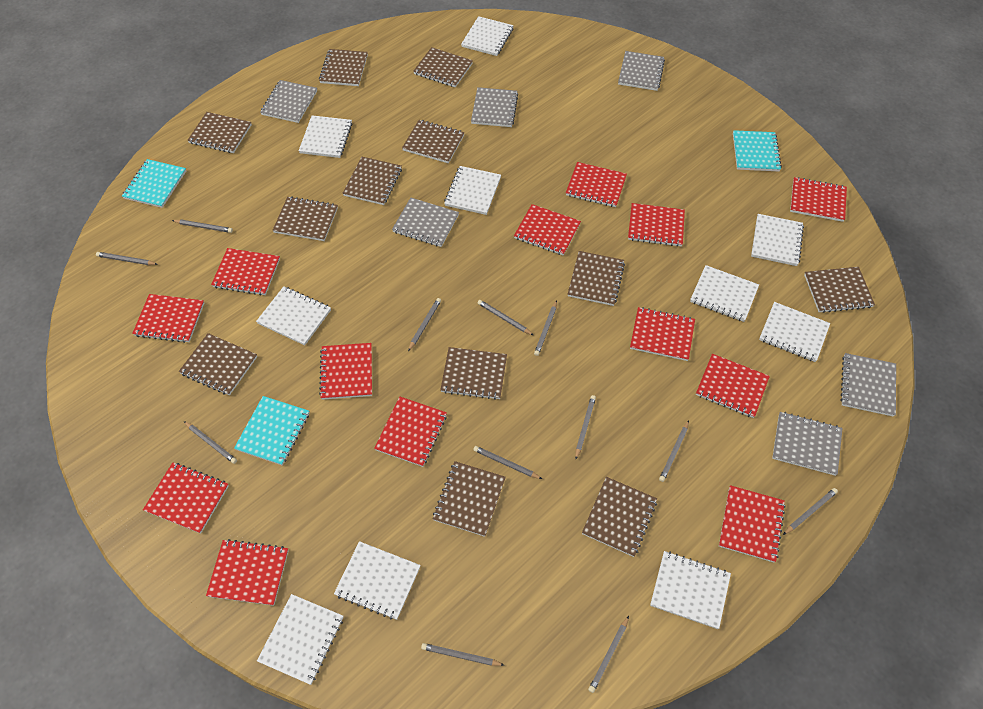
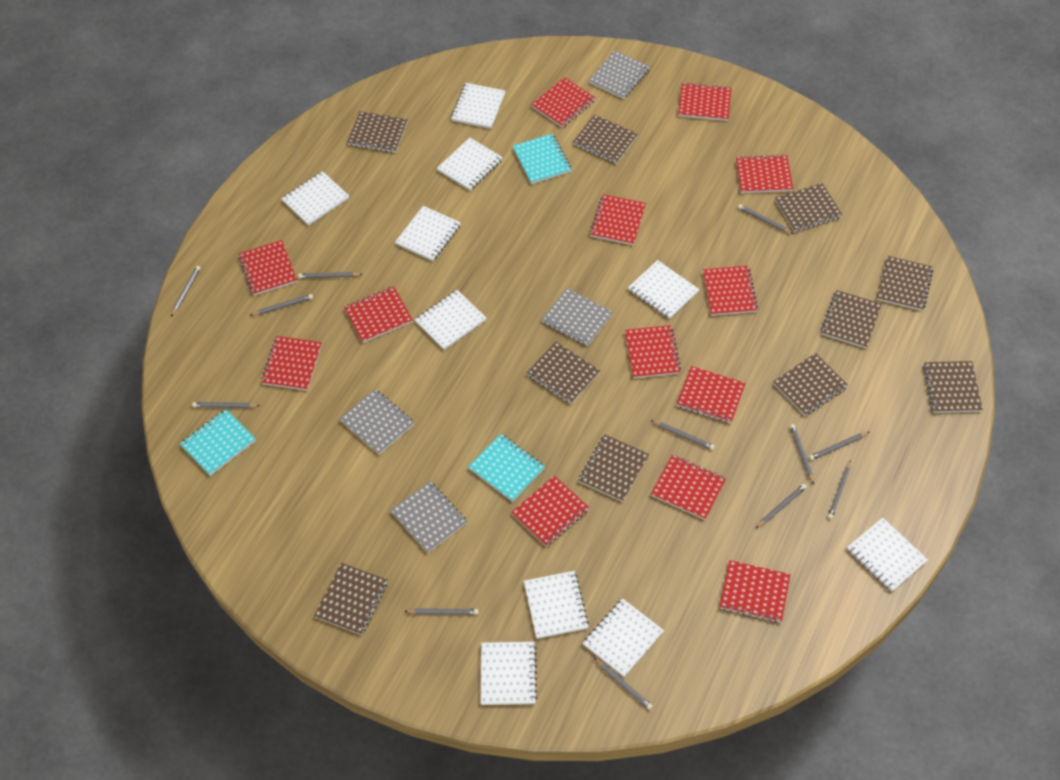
brown notebook: 12 -> 10
grey notebook: 6 -> 4

